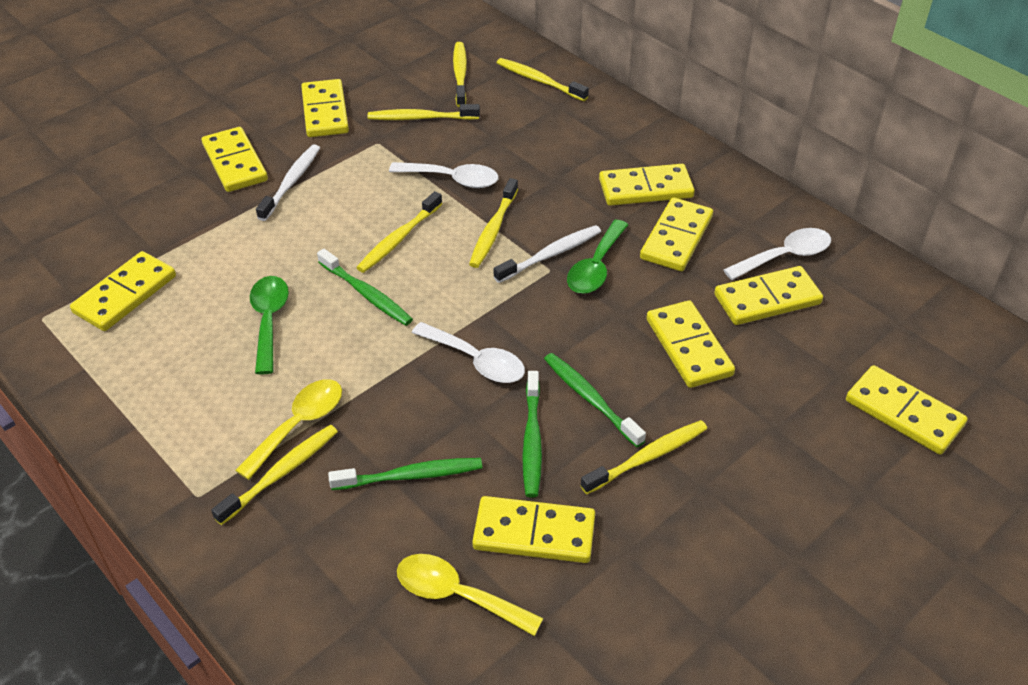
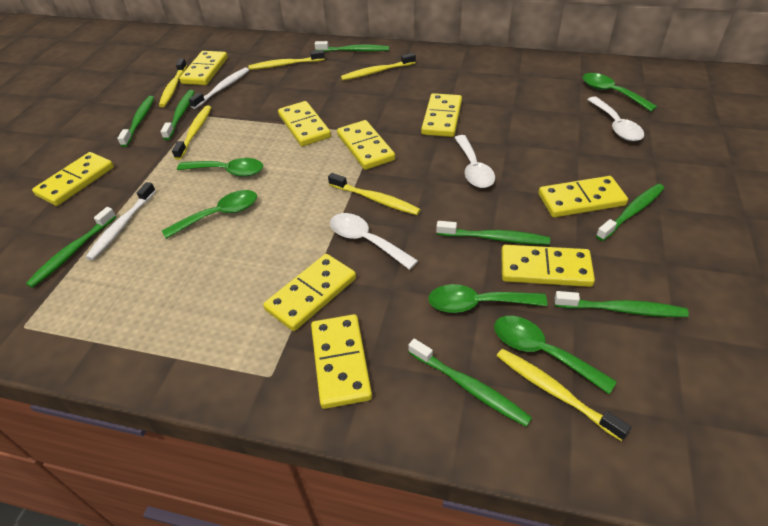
green spoon: 2 -> 5
green toothbrush: 4 -> 8
yellow spoon: 2 -> 0
yellow toothbrush: 7 -> 6

